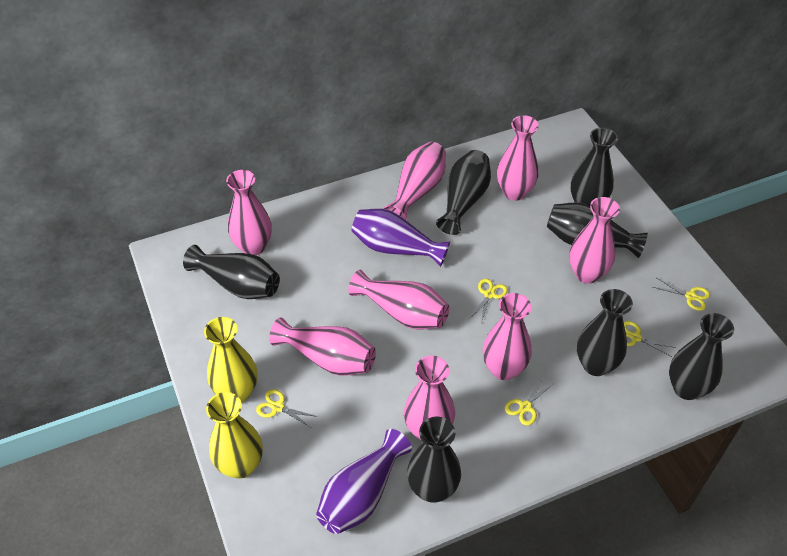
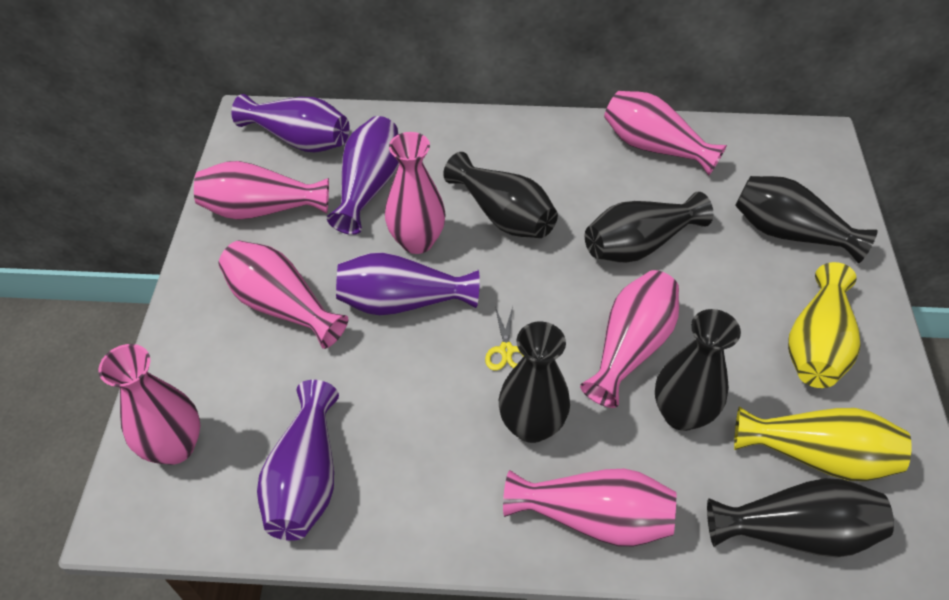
black vase: 7 -> 6
pink vase: 8 -> 7
purple vase: 2 -> 4
yellow scissors: 5 -> 1

